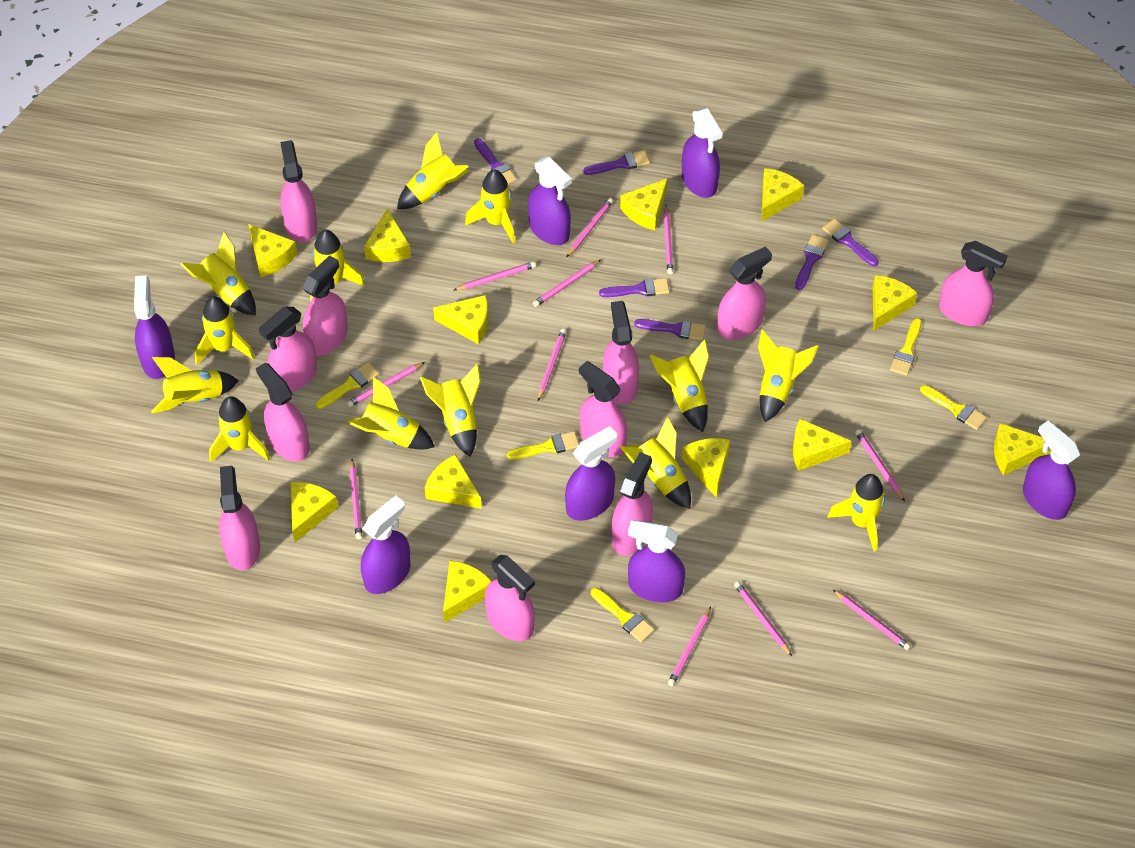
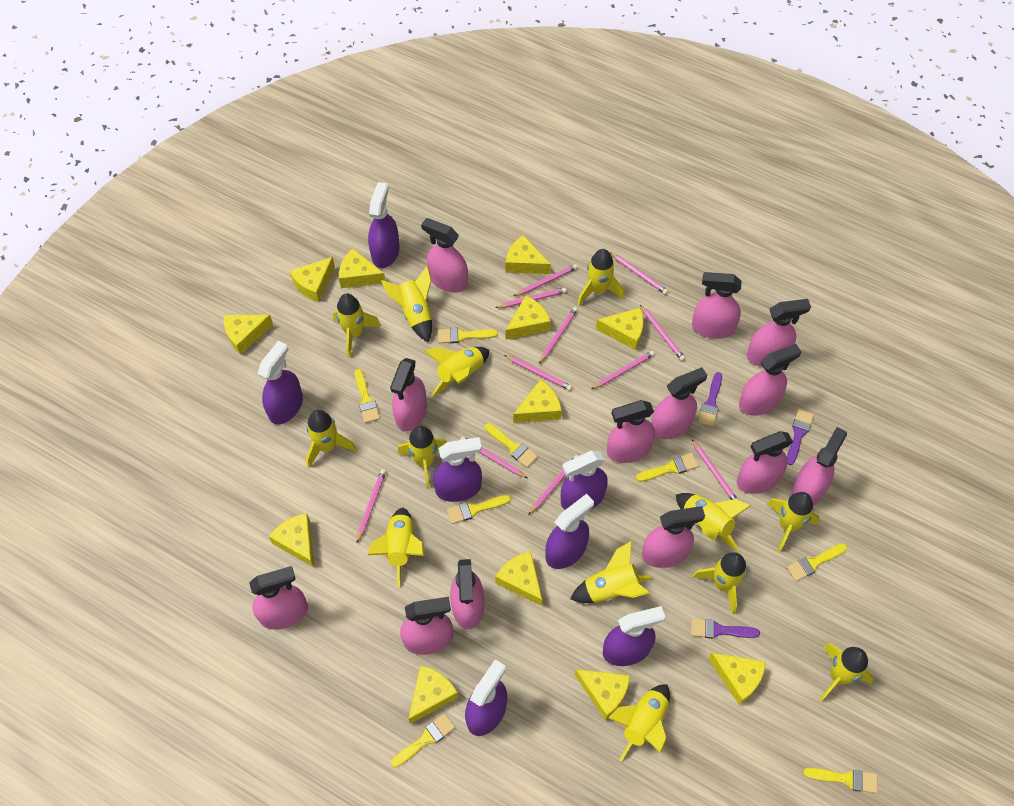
pink spray bottle: 11 -> 13
purple brush: 6 -> 3
yellow brush: 5 -> 8

